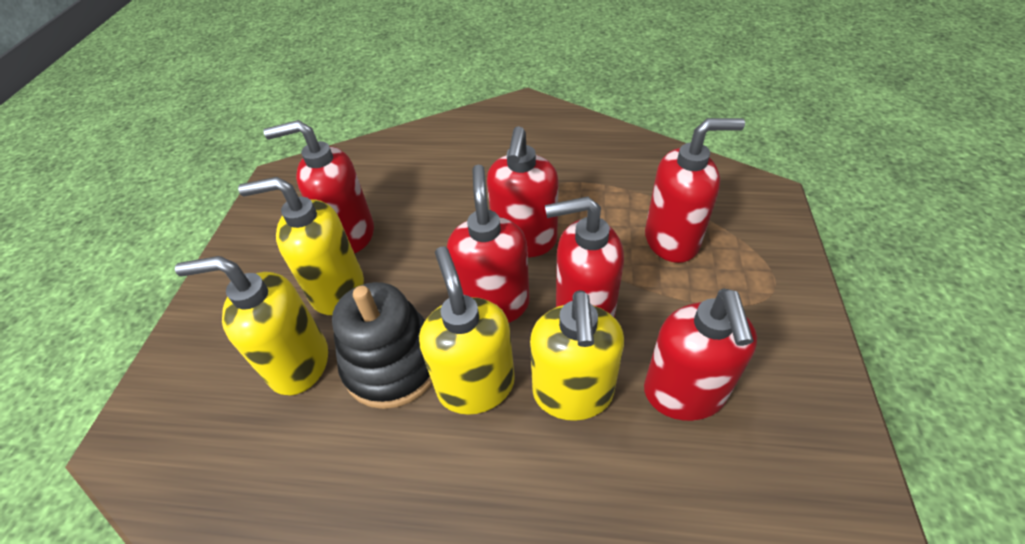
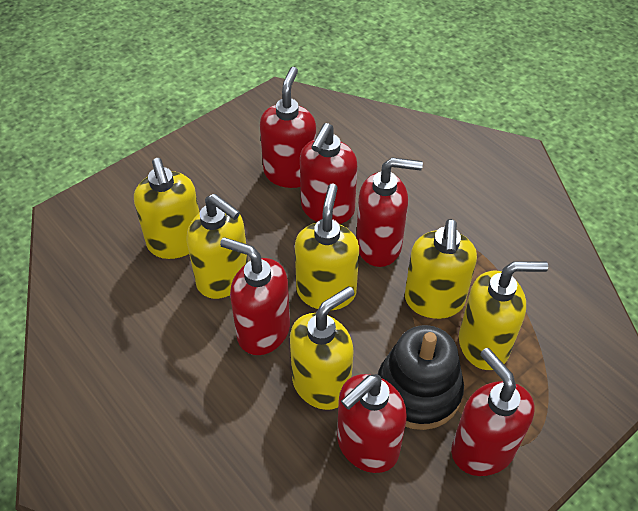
yellow soap dispenser: 4 -> 6

